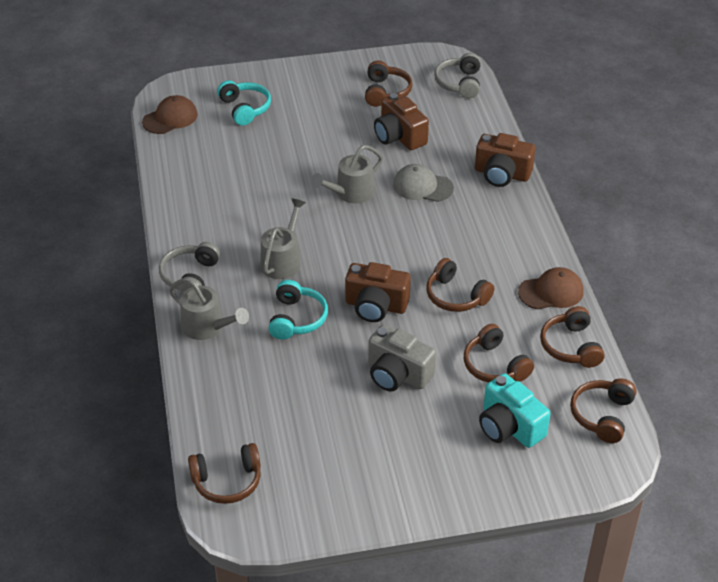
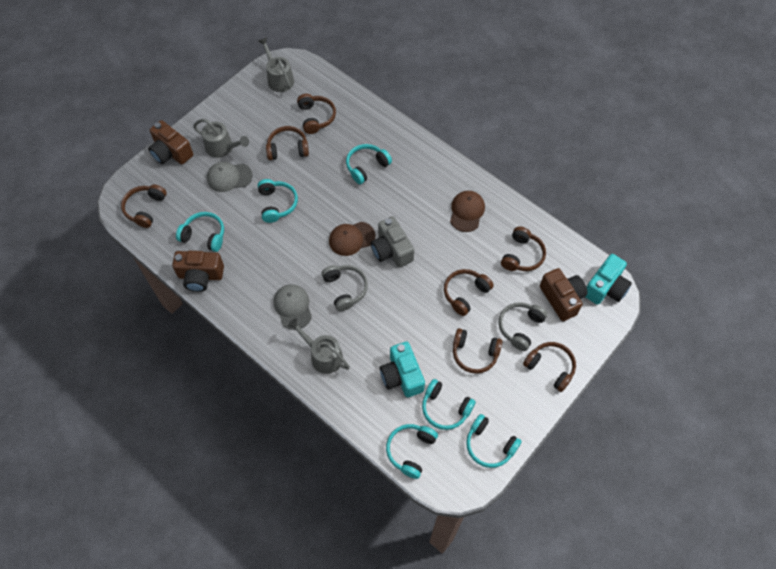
brown headphones: 6 -> 7
grey cap: 1 -> 2
turquoise camera: 1 -> 2
turquoise headphones: 2 -> 6

